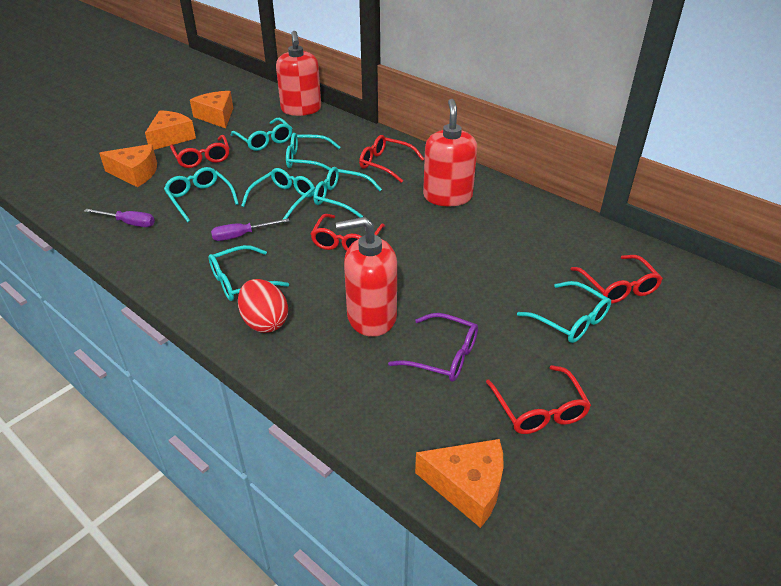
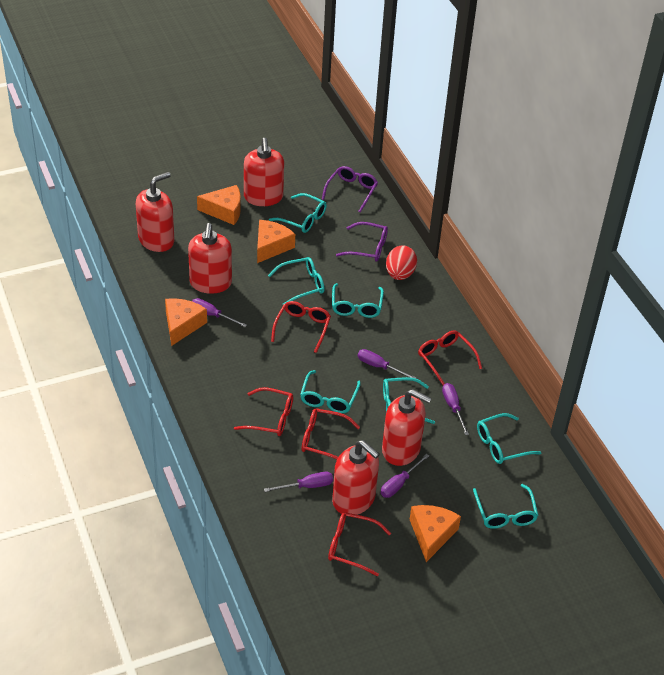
purple glasses: 1 -> 2
purple screwdriver: 2 -> 5
red soap dispenser: 3 -> 5

